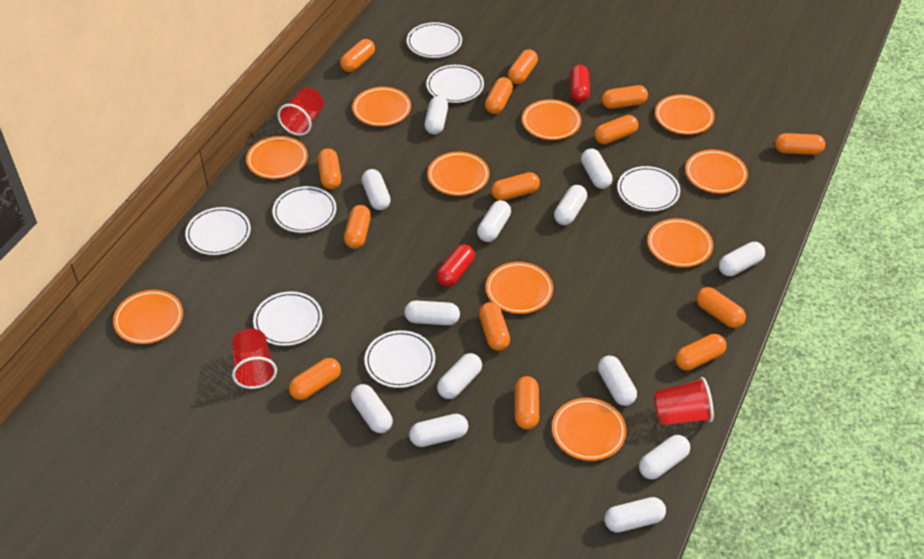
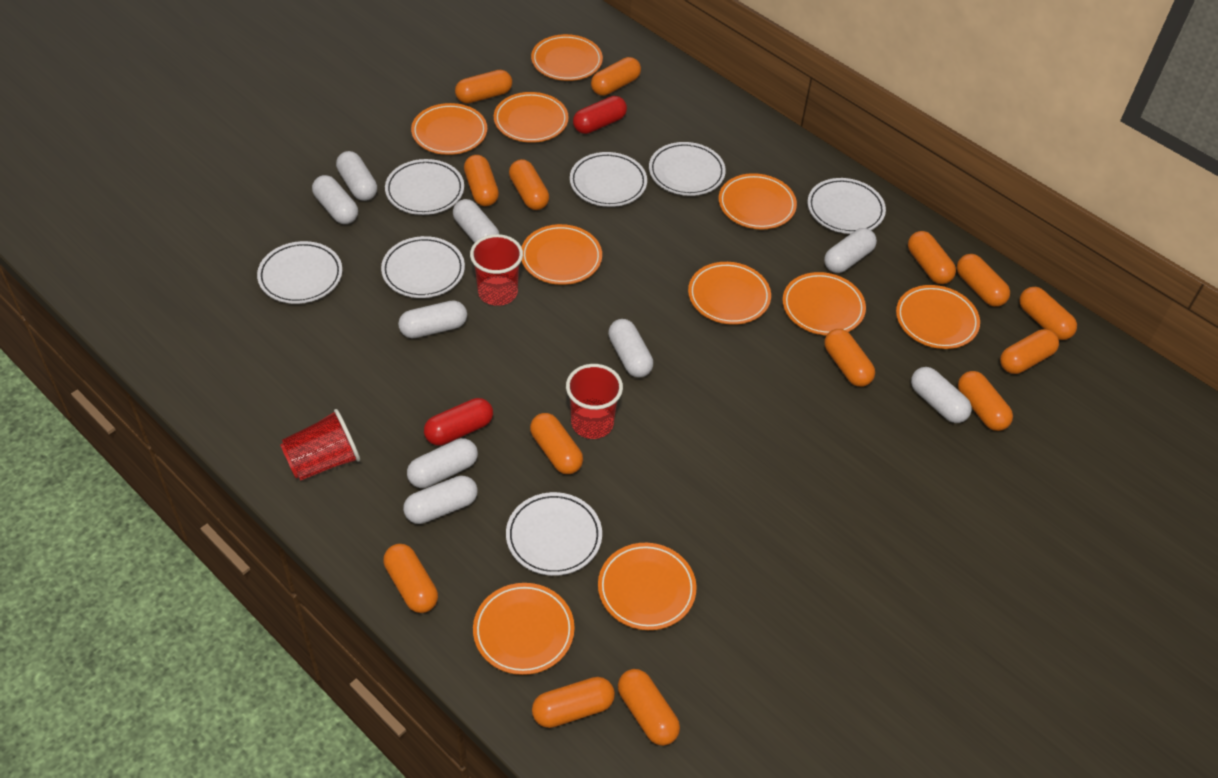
white capsule: 13 -> 9

